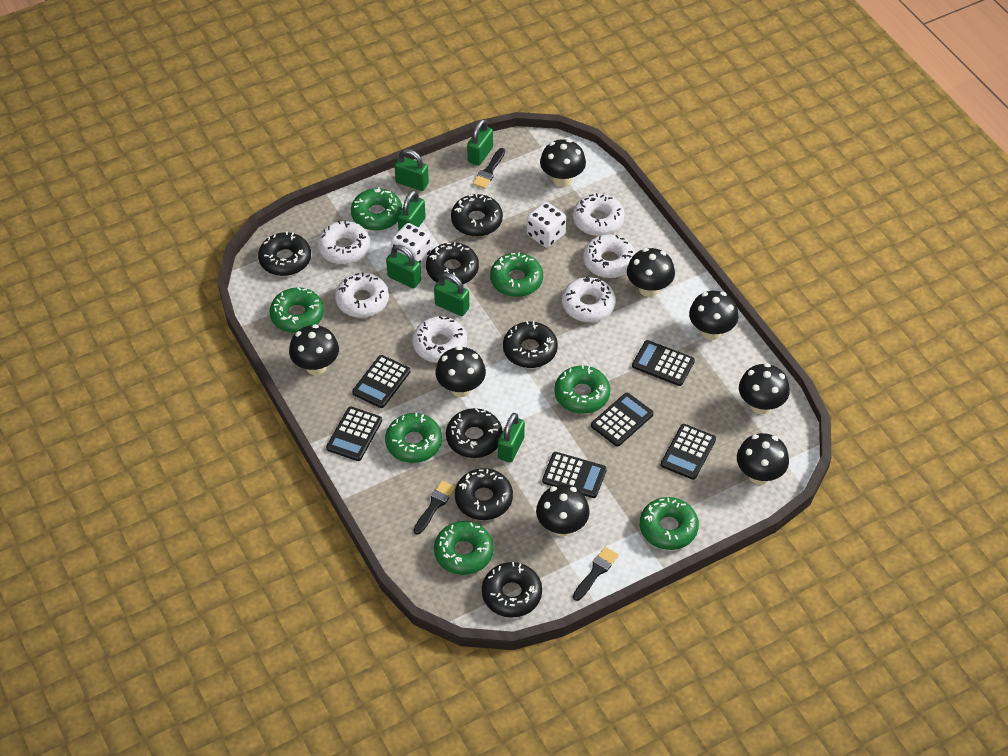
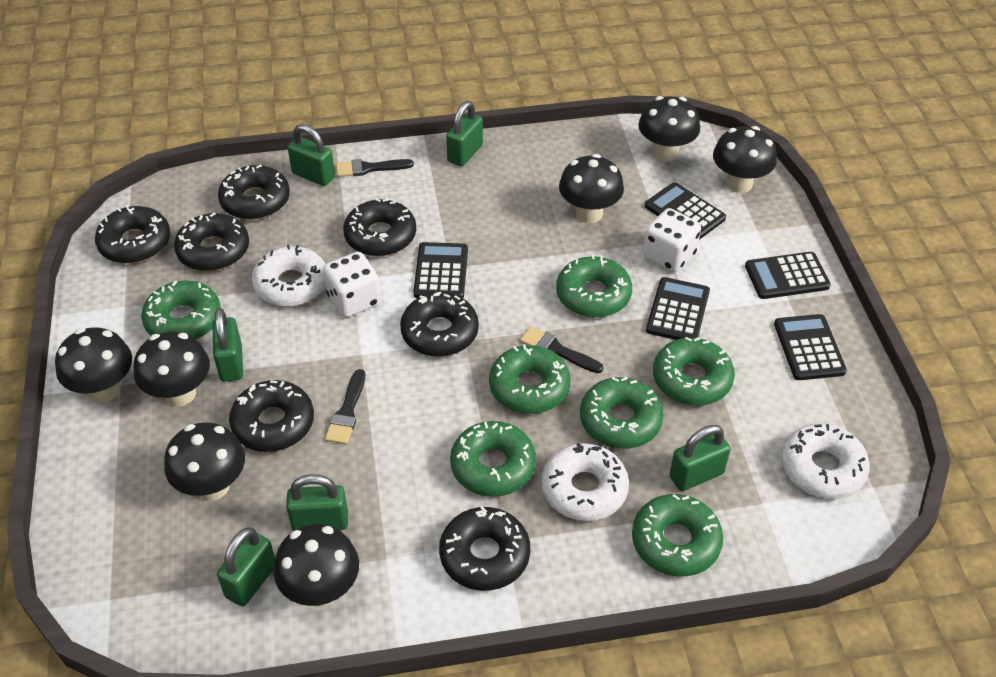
black calculator: 6 -> 5
black mushroom: 8 -> 7
white donut: 6 -> 3

